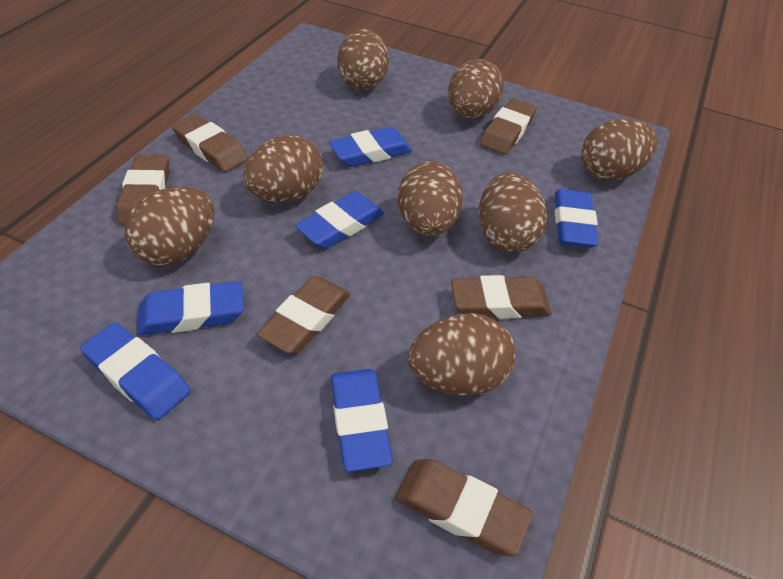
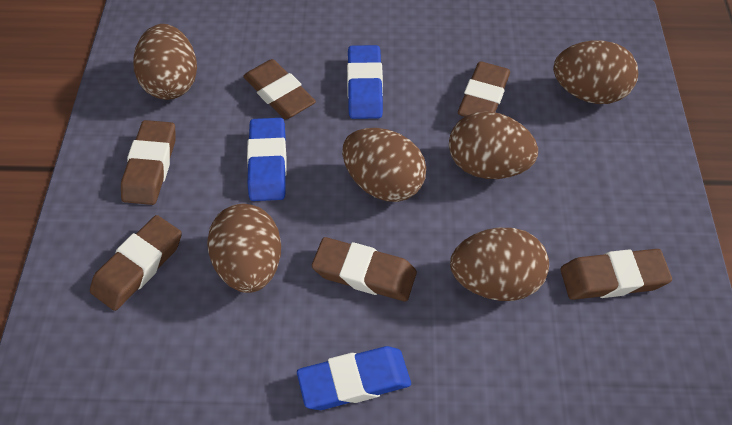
blue eraser: 6 -> 3
brown egg: 8 -> 6

